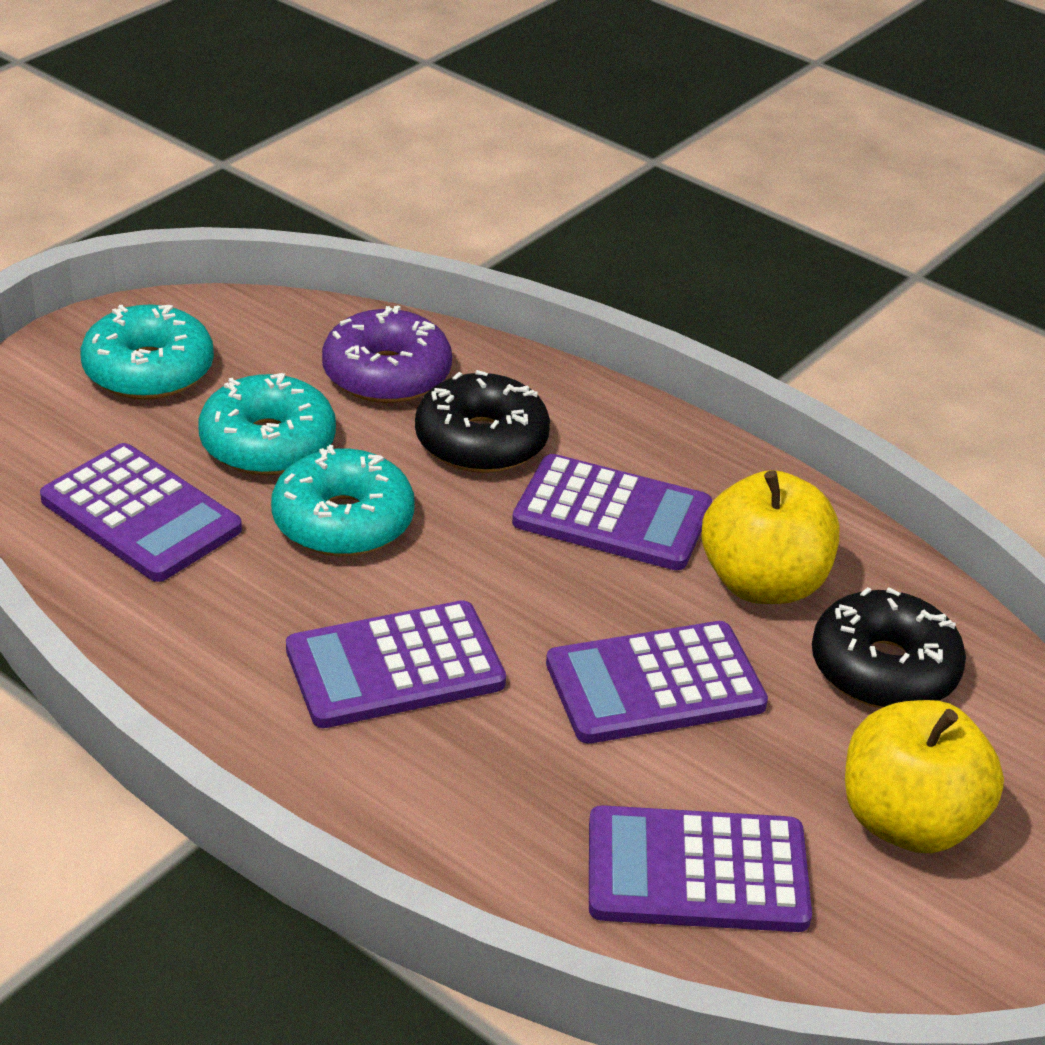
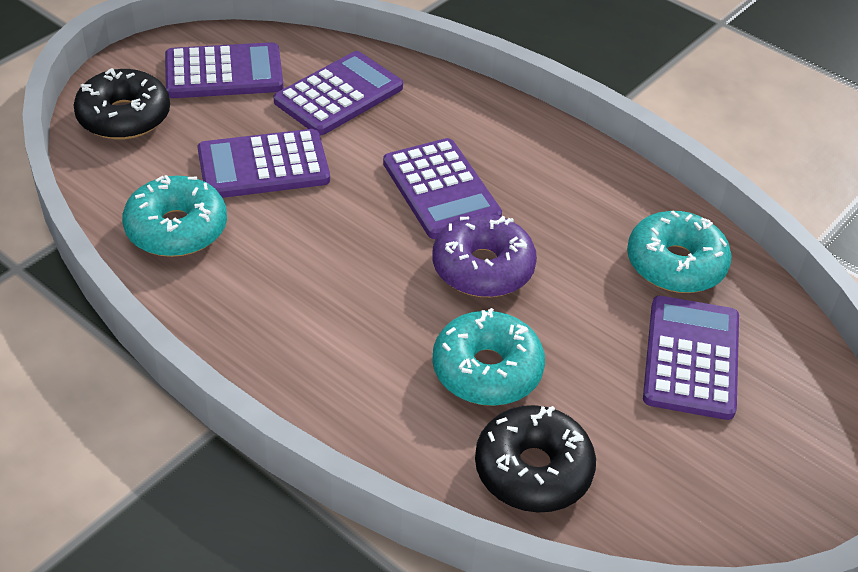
yellow apple: 2 -> 0

